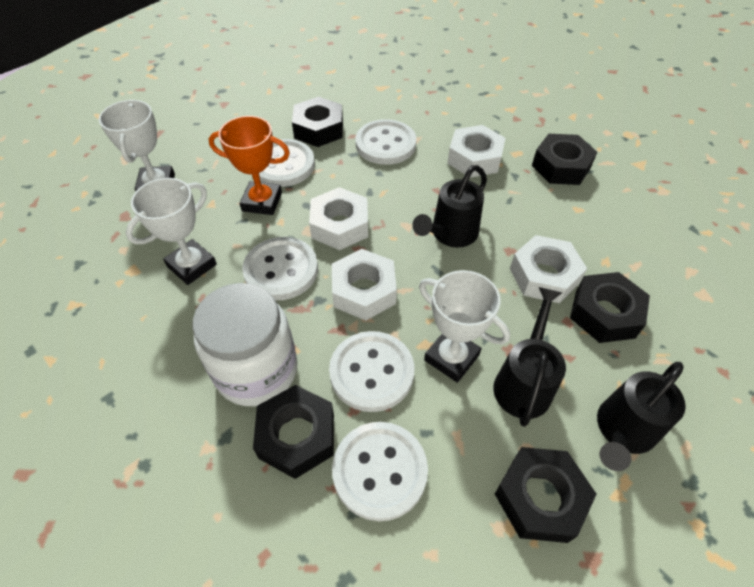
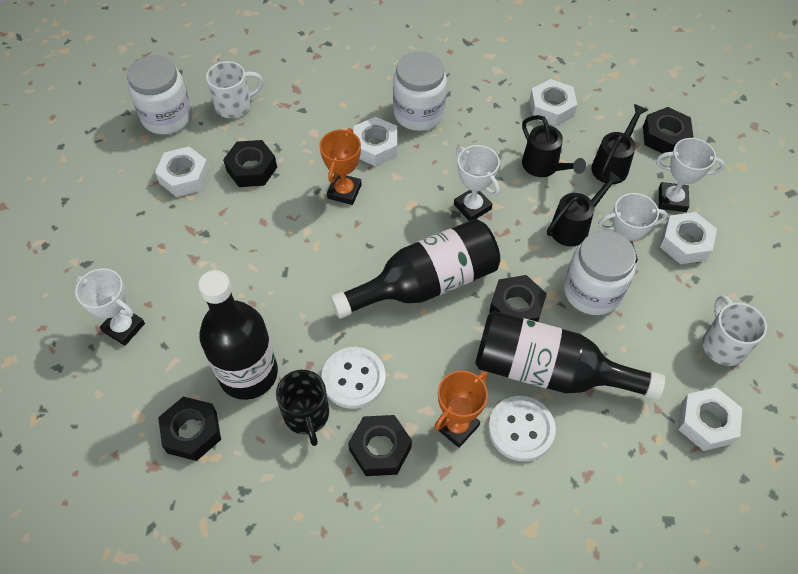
black bottle: 0 -> 3
black mug: 0 -> 1
orange trophy: 1 -> 2
white button: 5 -> 2
white jar: 1 -> 3
white mug: 0 -> 2
white nut: 4 -> 5
white trophy: 3 -> 4

